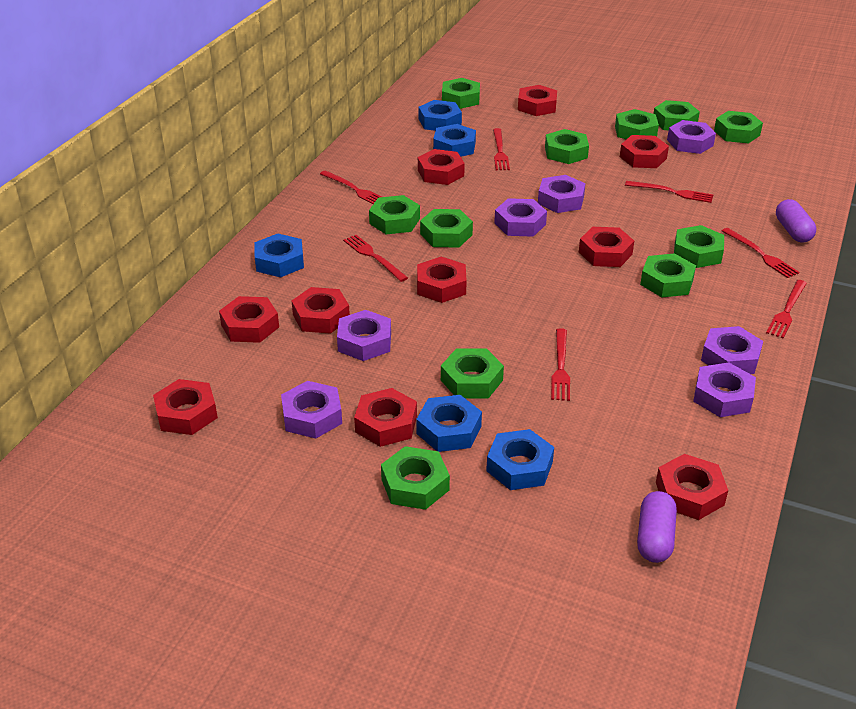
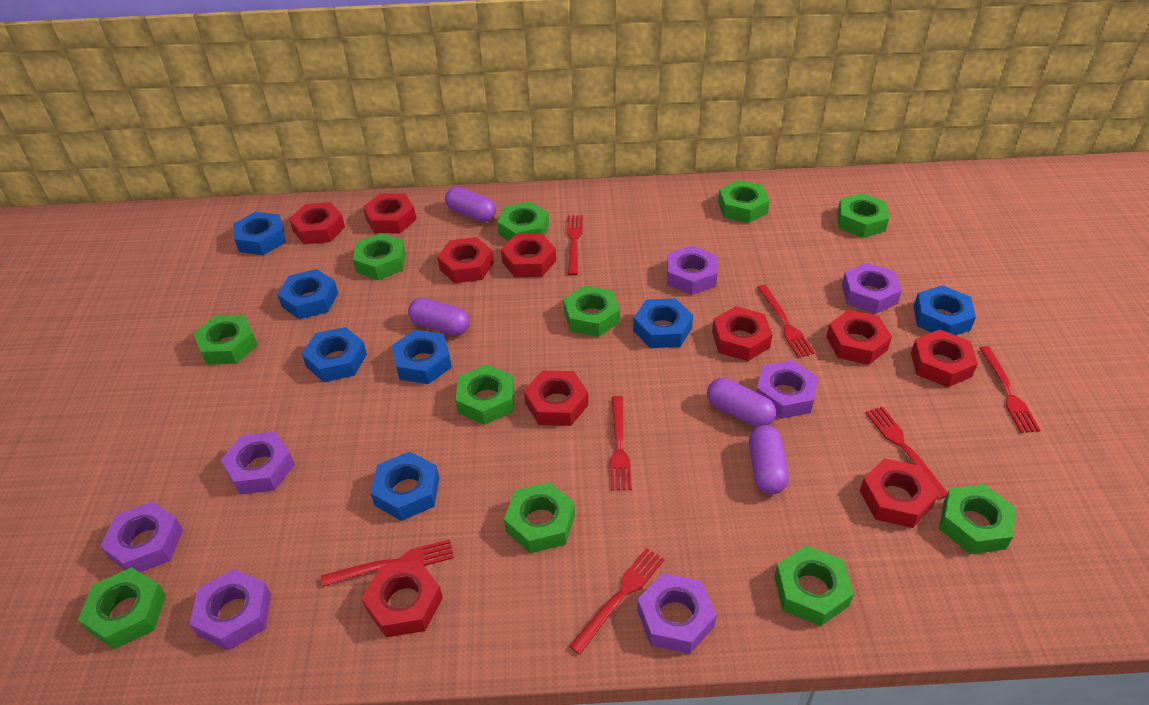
blue nut: 5 -> 7
purple capsule: 2 -> 4

